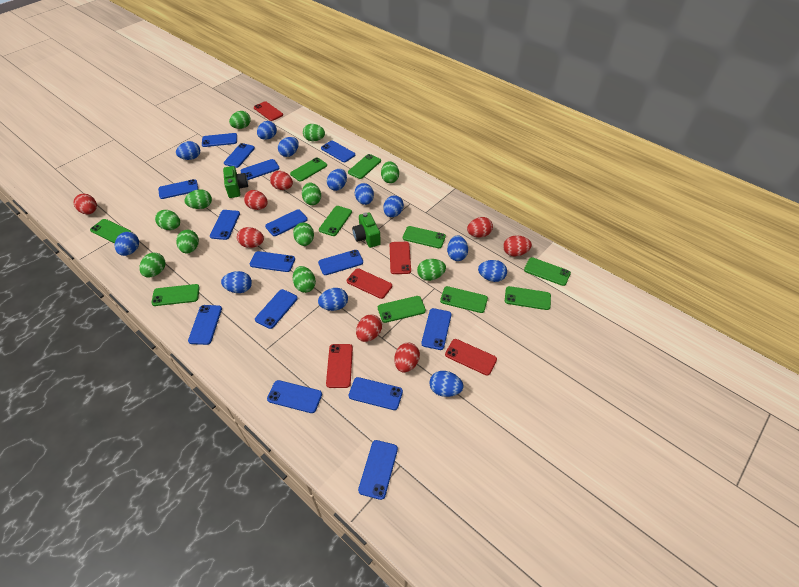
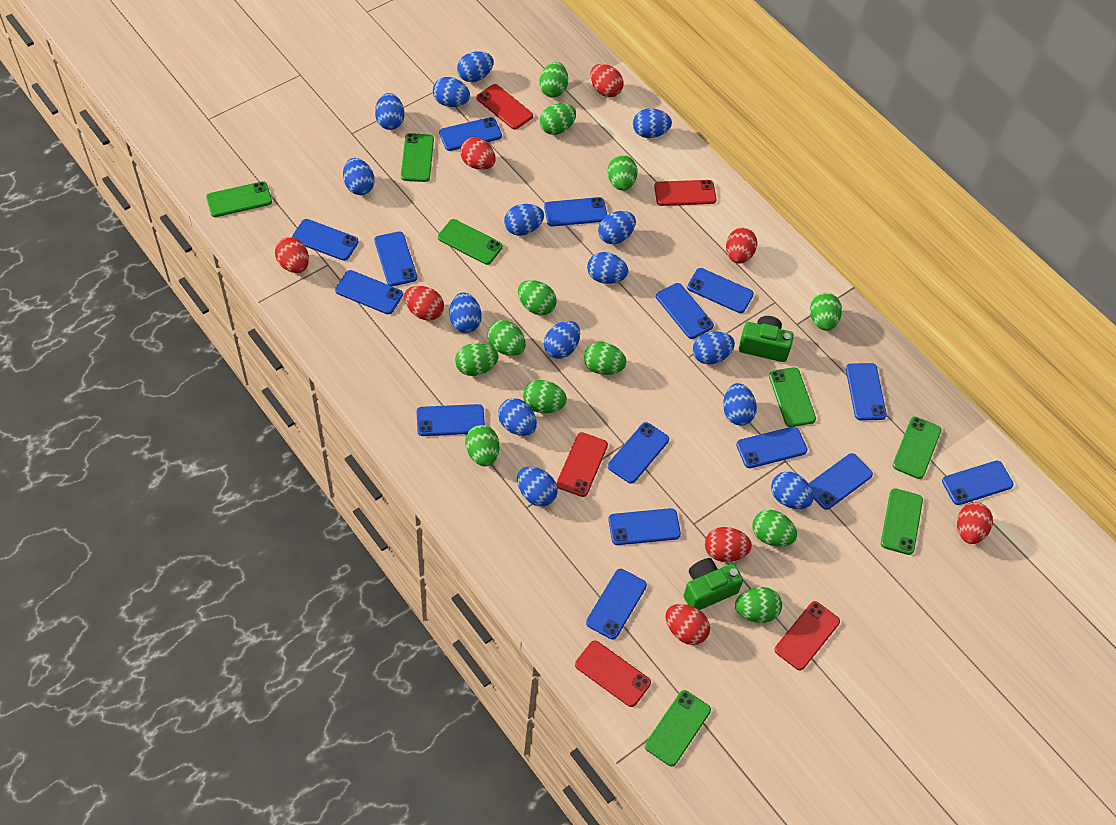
blue egg: 12 -> 15
green egg: 11 -> 12
green phone: 10 -> 7

